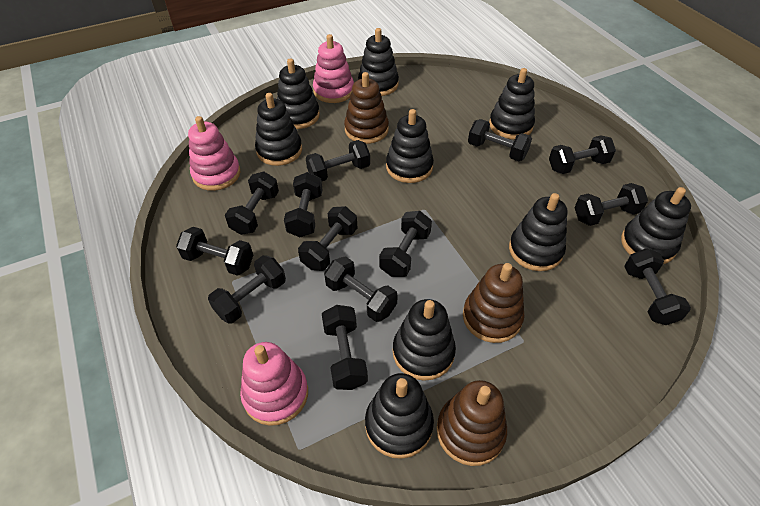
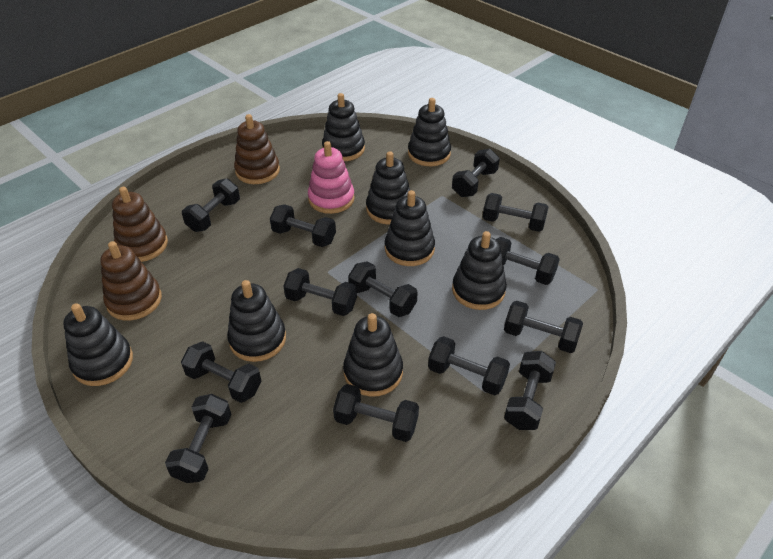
black stacking toy: 9 -> 8
pink stacking toy: 3 -> 1

